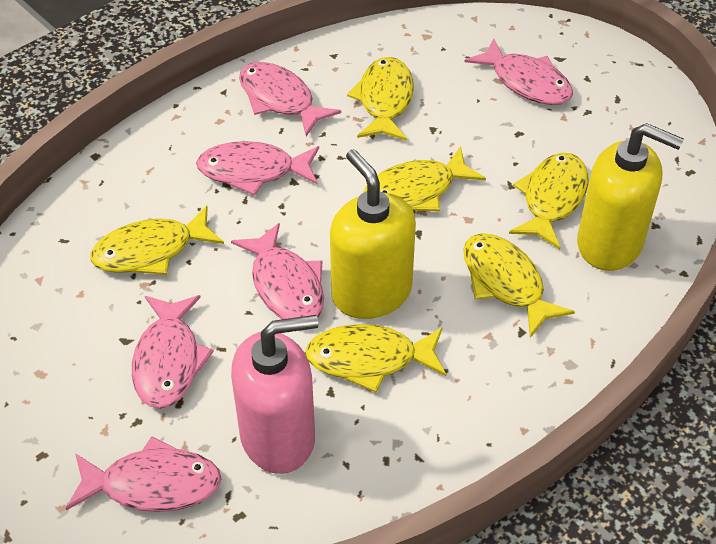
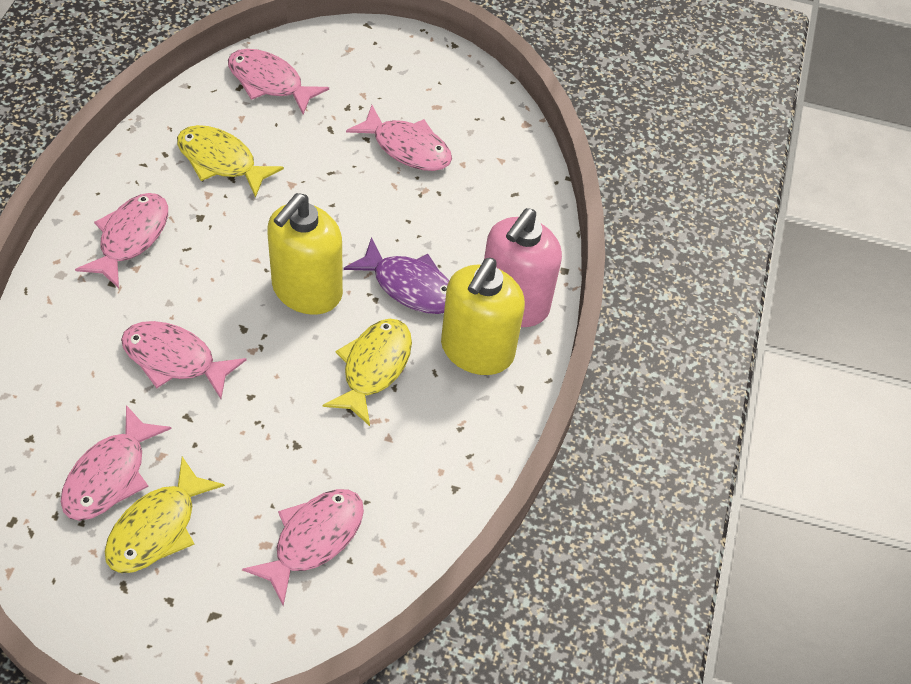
purple fish: 0 -> 1
yellow fish: 6 -> 3

